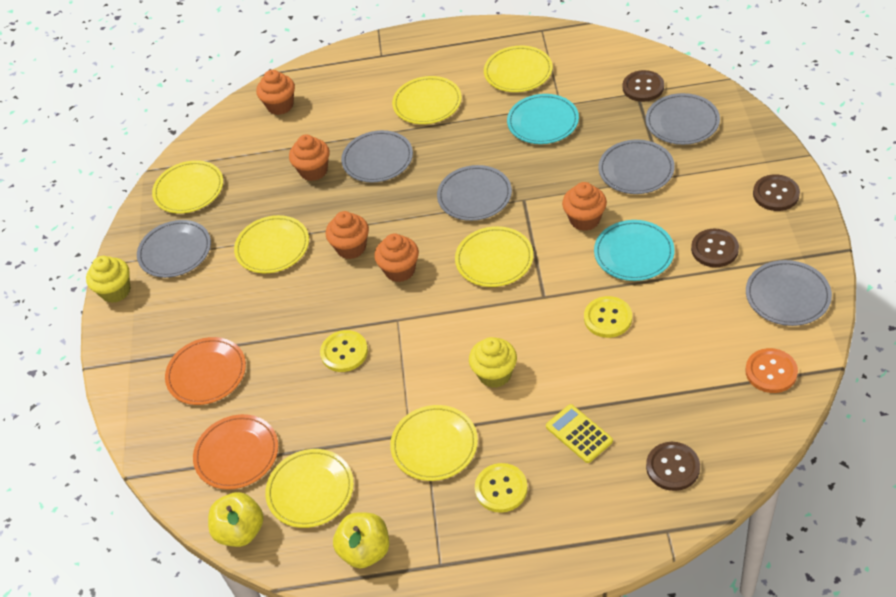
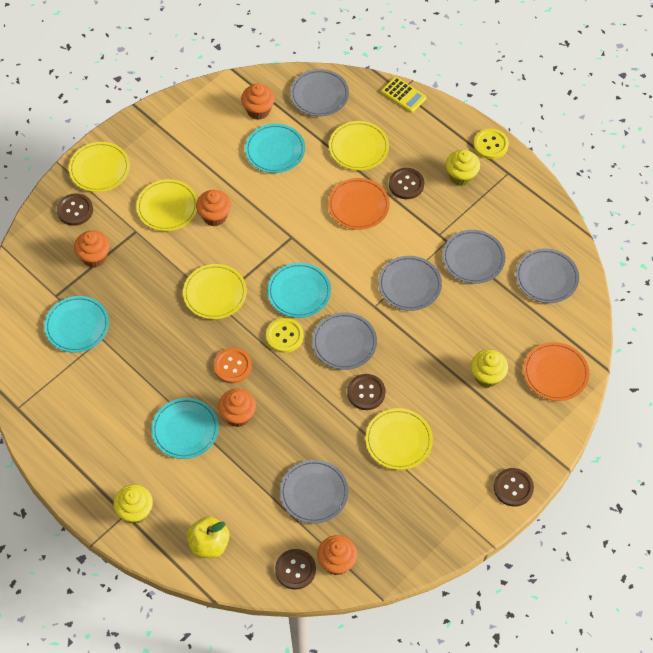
brown button: 4 -> 5
turquoise plate: 2 -> 4
yellow apple: 2 -> 1
yellow button: 3 -> 2
yellow cupcake: 2 -> 3
yellow plate: 7 -> 5

